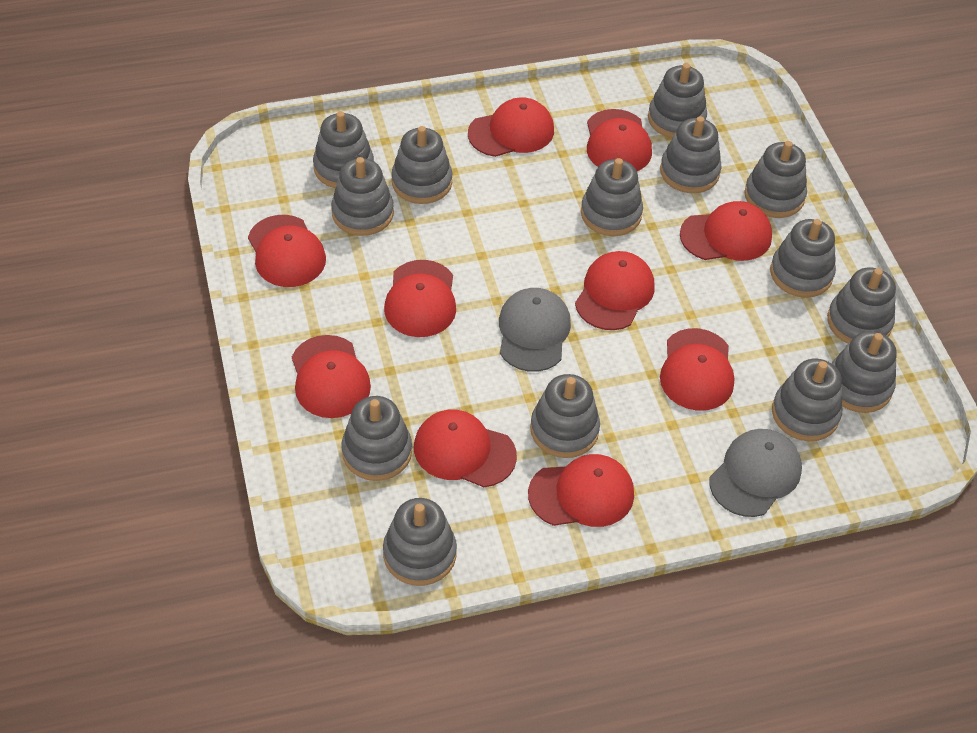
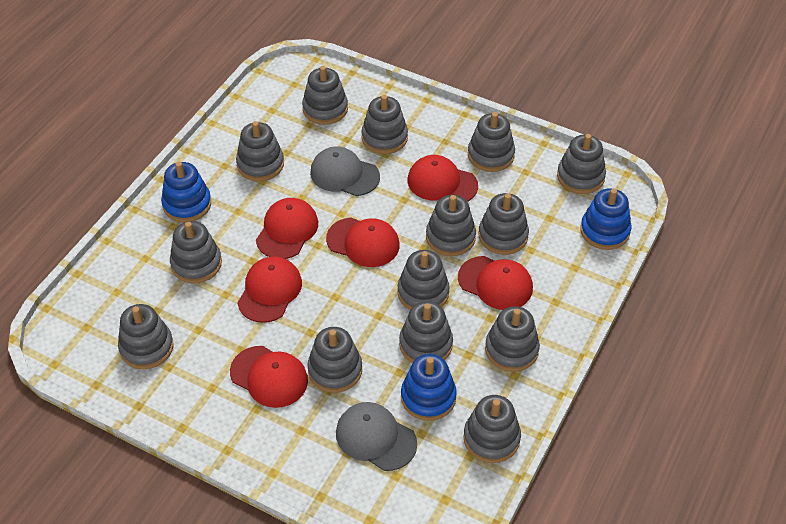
blue stacking toy: 0 -> 3
red cap: 10 -> 6

